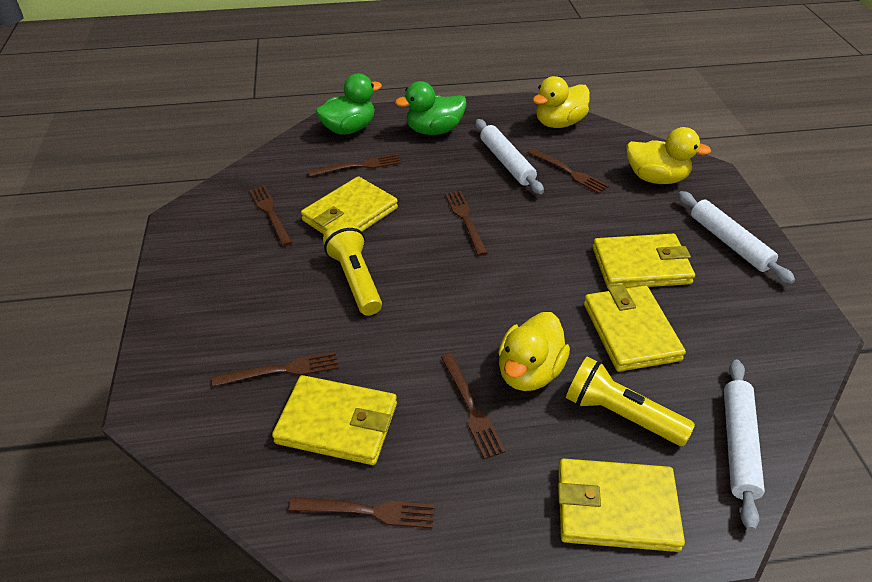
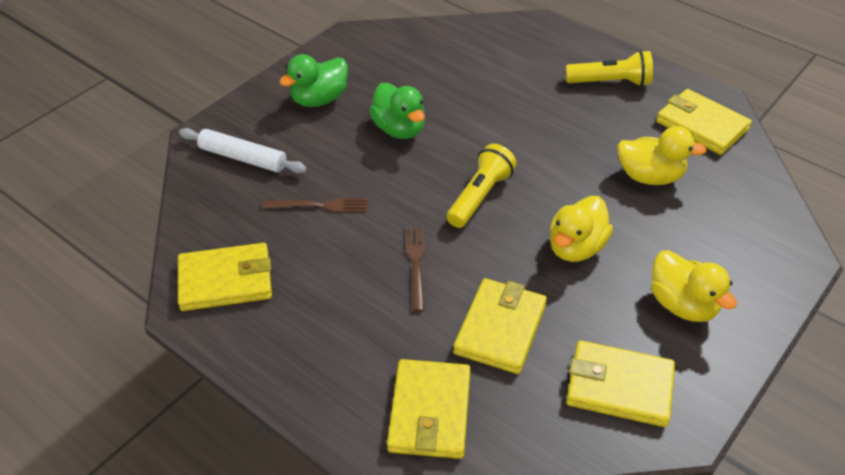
brown fork: 7 -> 2
white rolling pin: 3 -> 1

